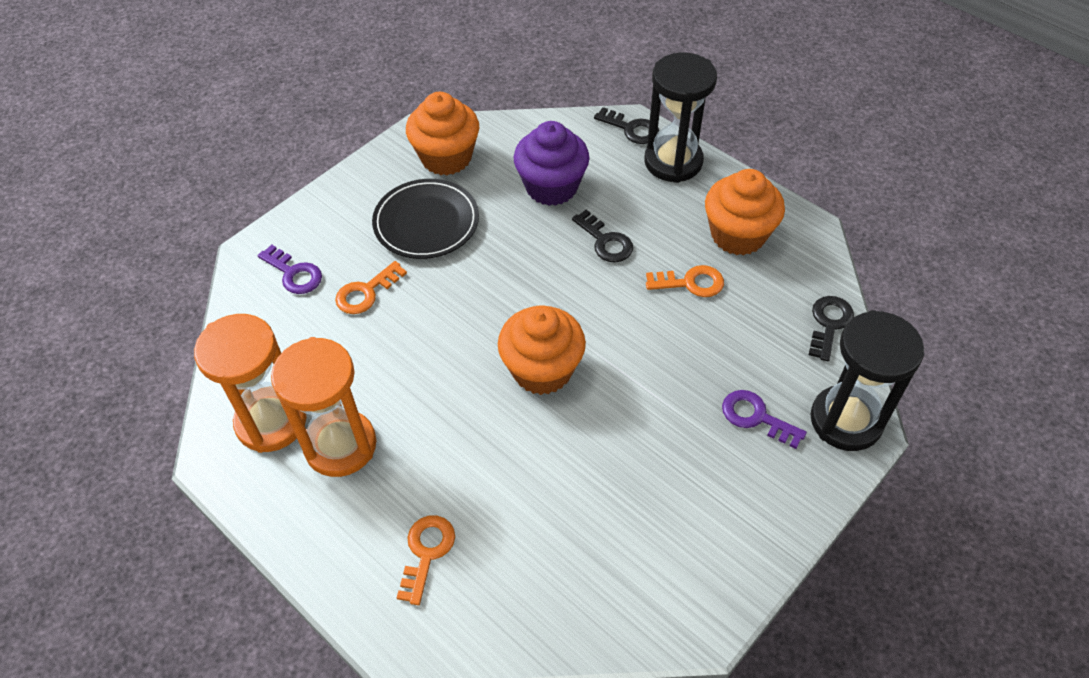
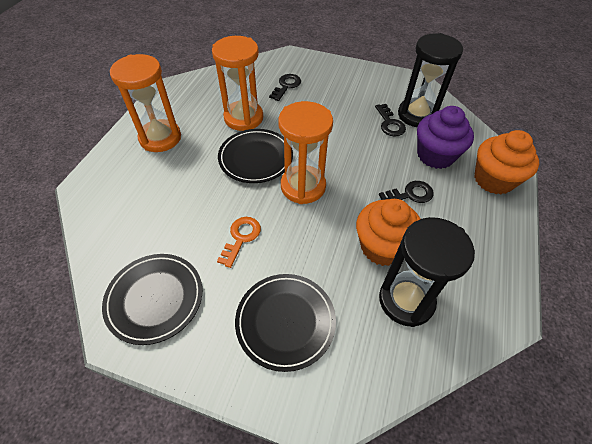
black plate: 1 -> 3
orange cupcake: 3 -> 2
orange hourglass: 2 -> 3
orange key: 3 -> 1
purple key: 2 -> 0

